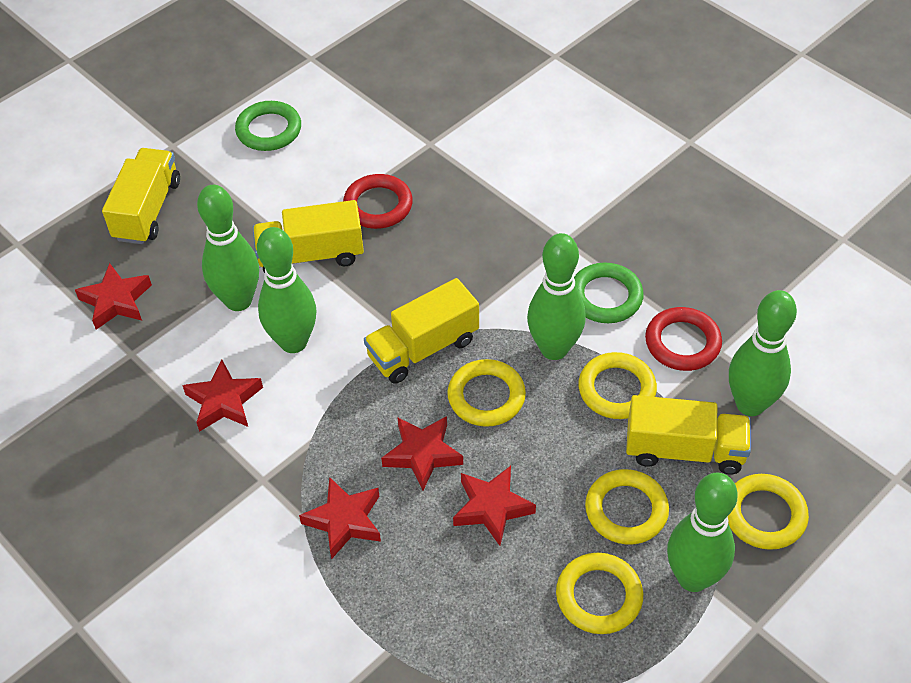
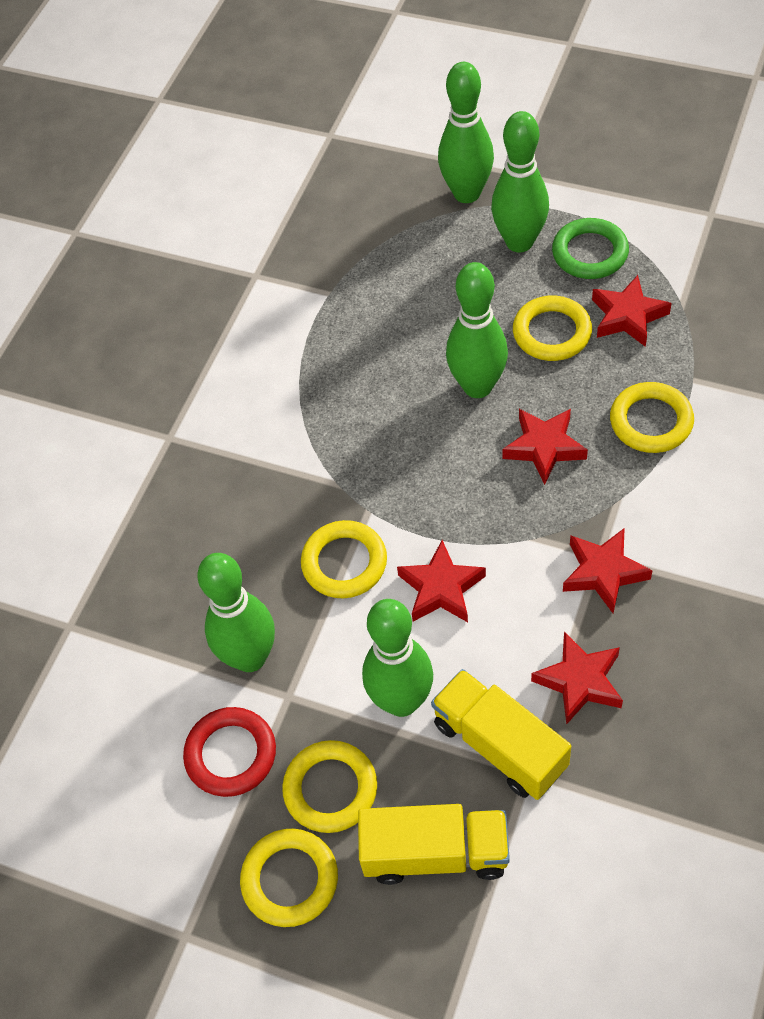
green ring: 2 -> 1
red ring: 2 -> 1
yellow truck: 4 -> 2

